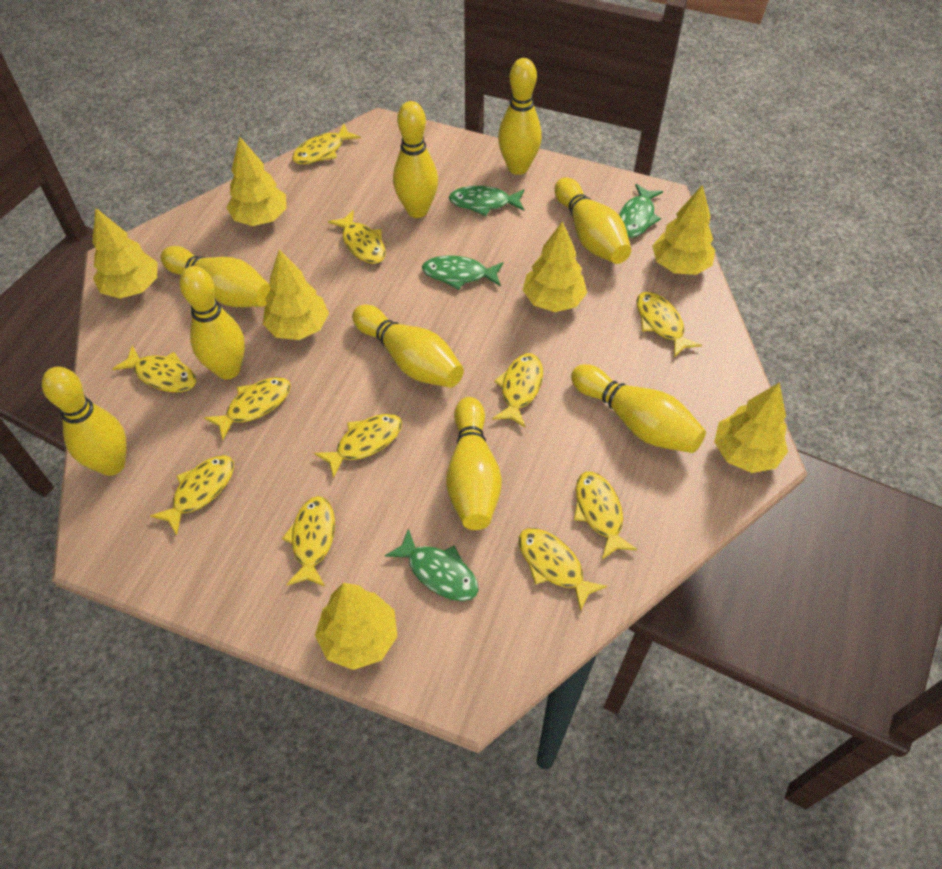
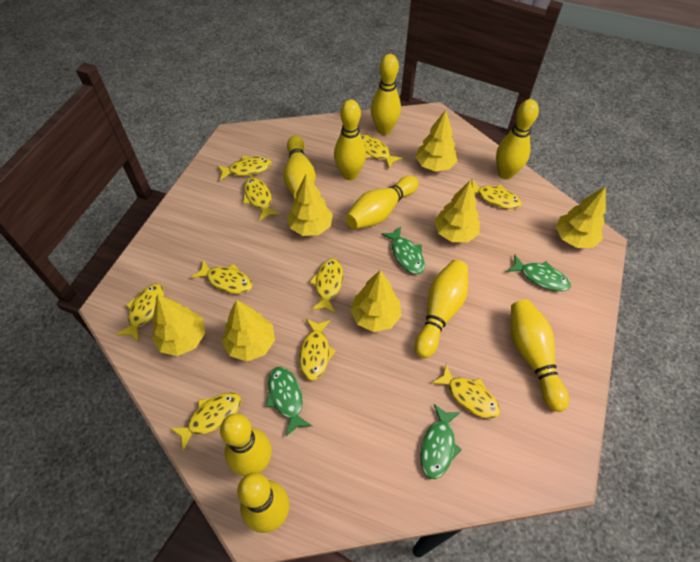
yellow fish: 11 -> 10

